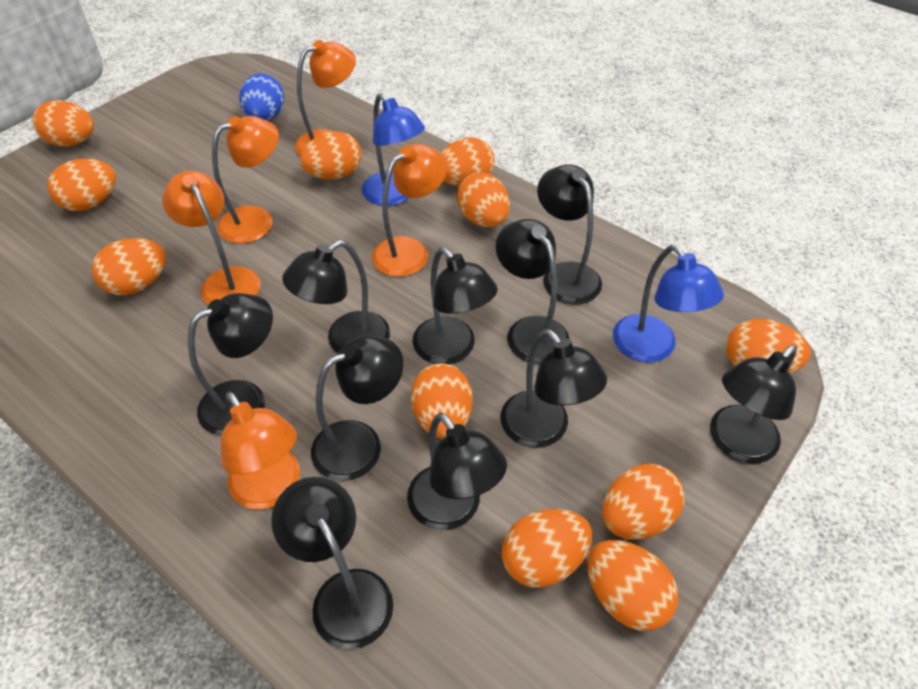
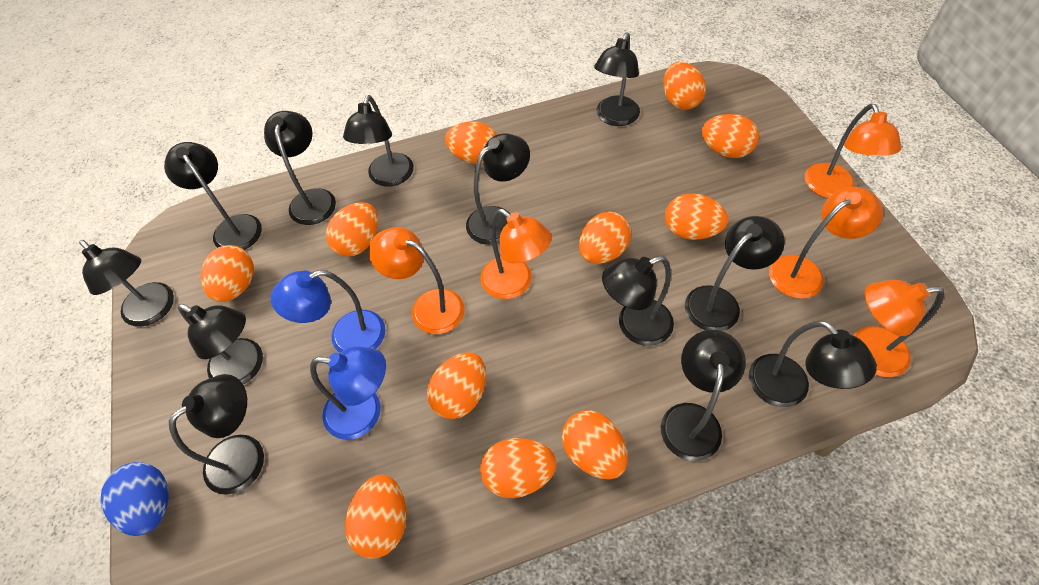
black lamp: 10 -> 12

